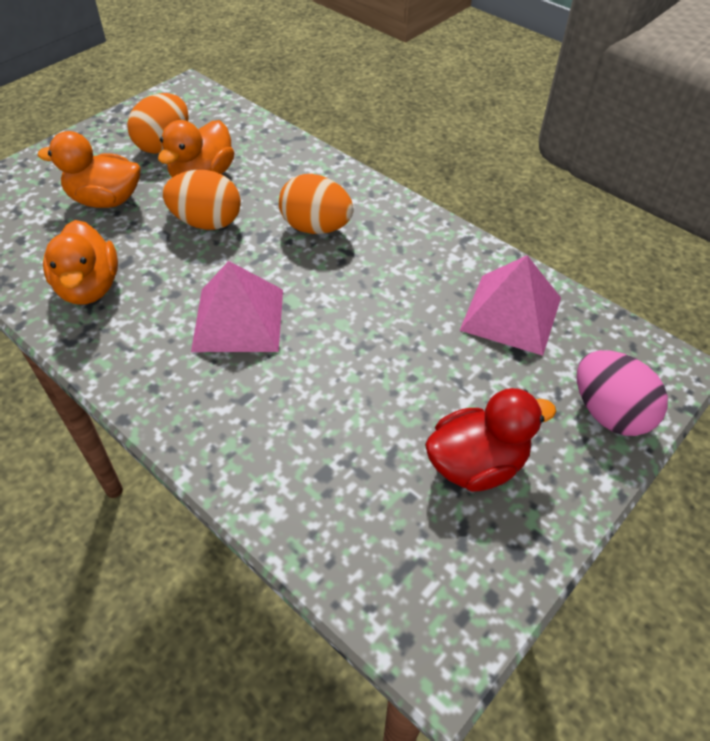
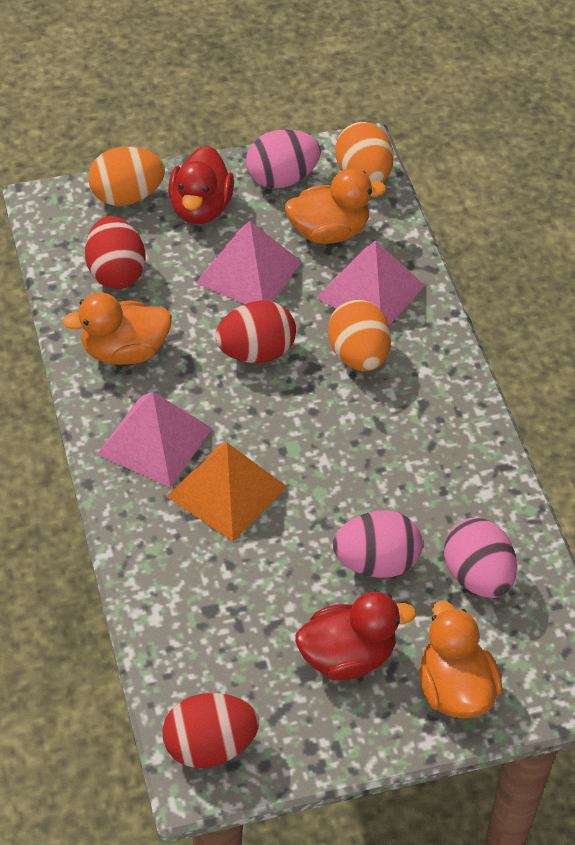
orange pyramid: 0 -> 1
pink egg: 1 -> 3
pink pyramid: 2 -> 3
red duck: 1 -> 2
red egg: 0 -> 3

